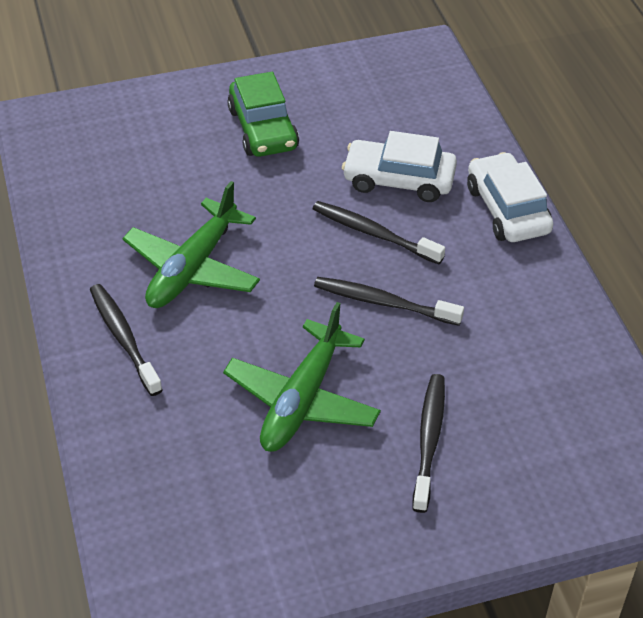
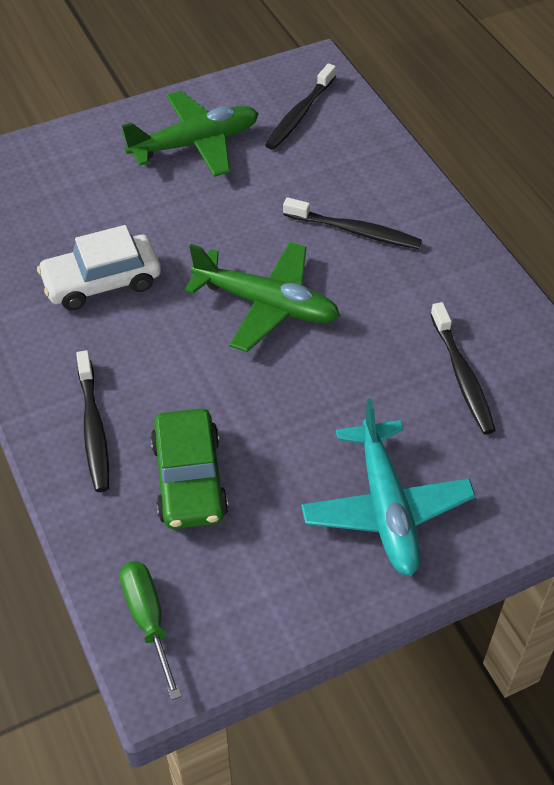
green screwdriver: 0 -> 1
turquoise plane: 0 -> 1
white car: 2 -> 1

